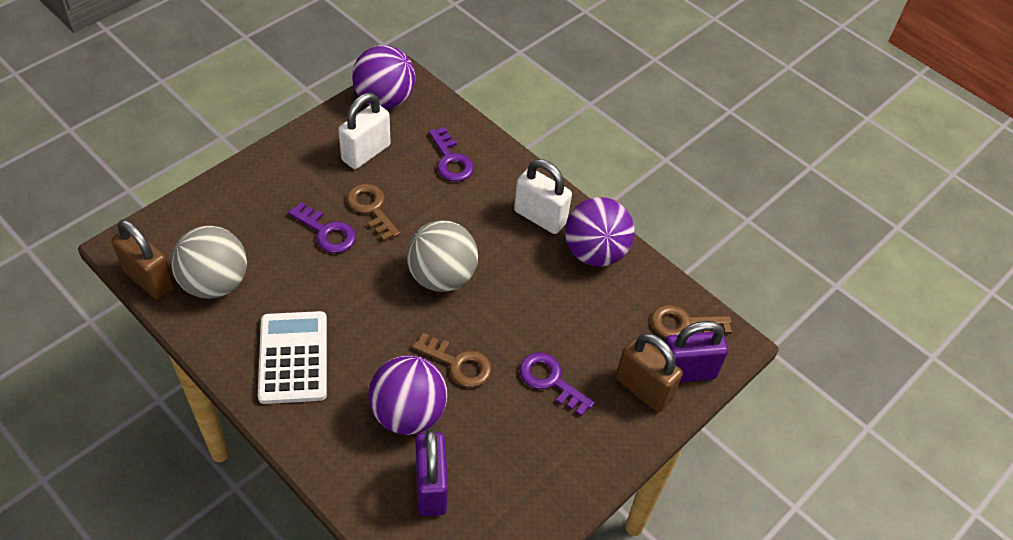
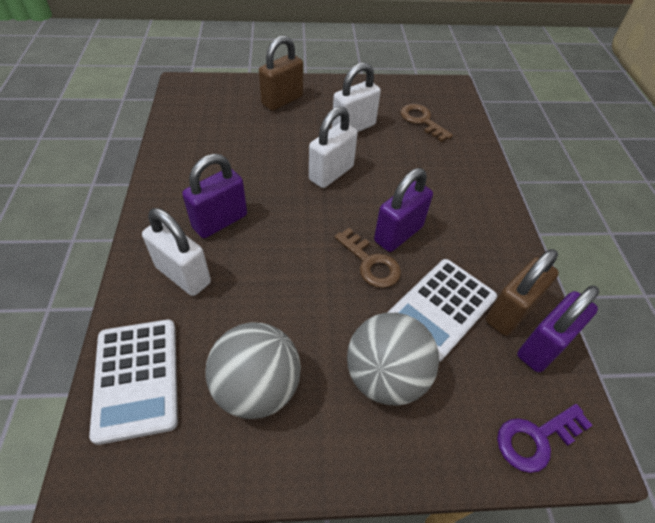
brown key: 3 -> 2
purple ball: 3 -> 0
purple key: 3 -> 1
purple padlock: 2 -> 3
white calculator: 1 -> 2
white padlock: 2 -> 3

